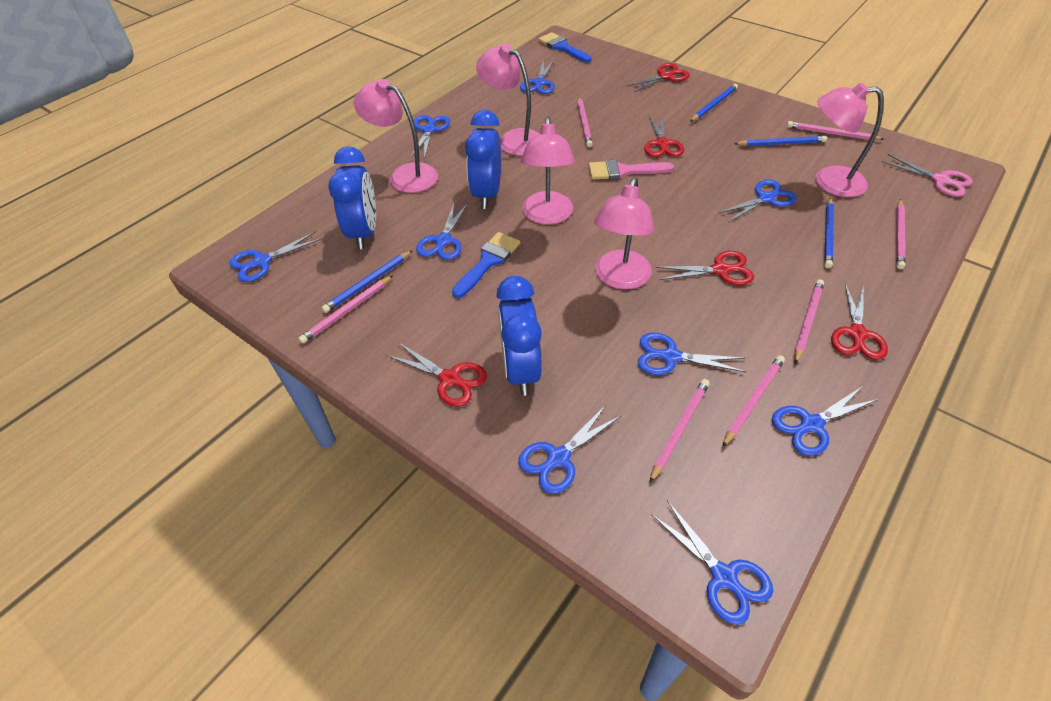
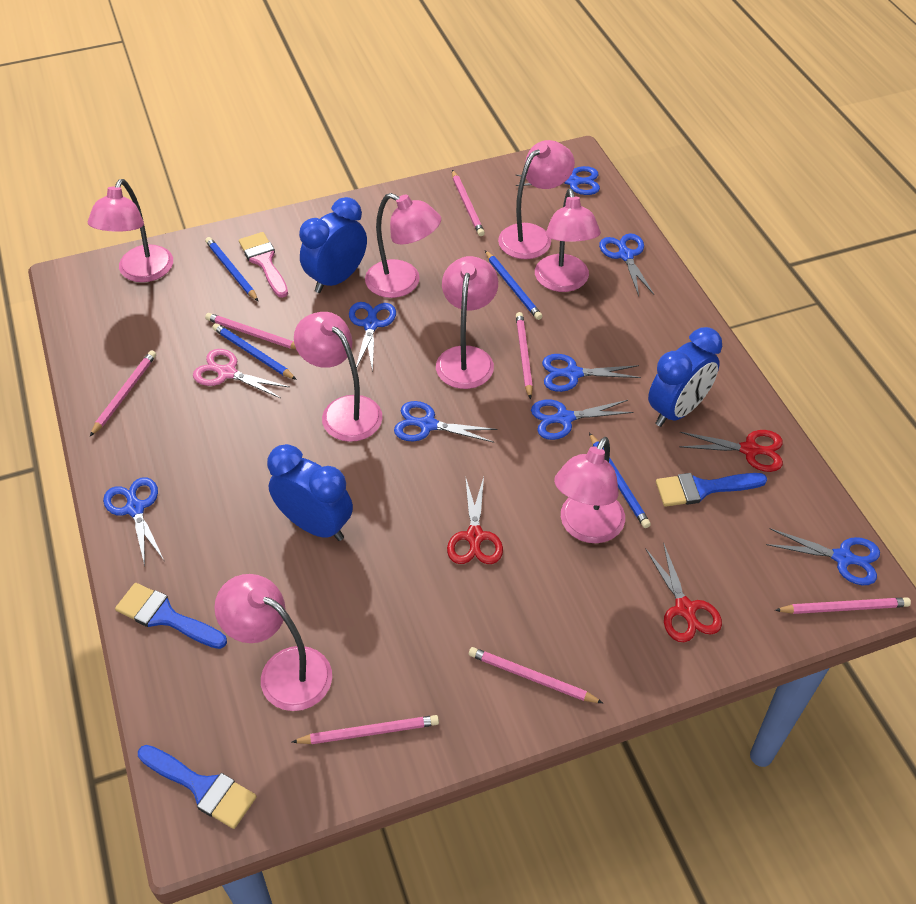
blue brush: 2 -> 3
blue scissors: 9 -> 8
pink lamp: 5 -> 8
red scissors: 5 -> 3

